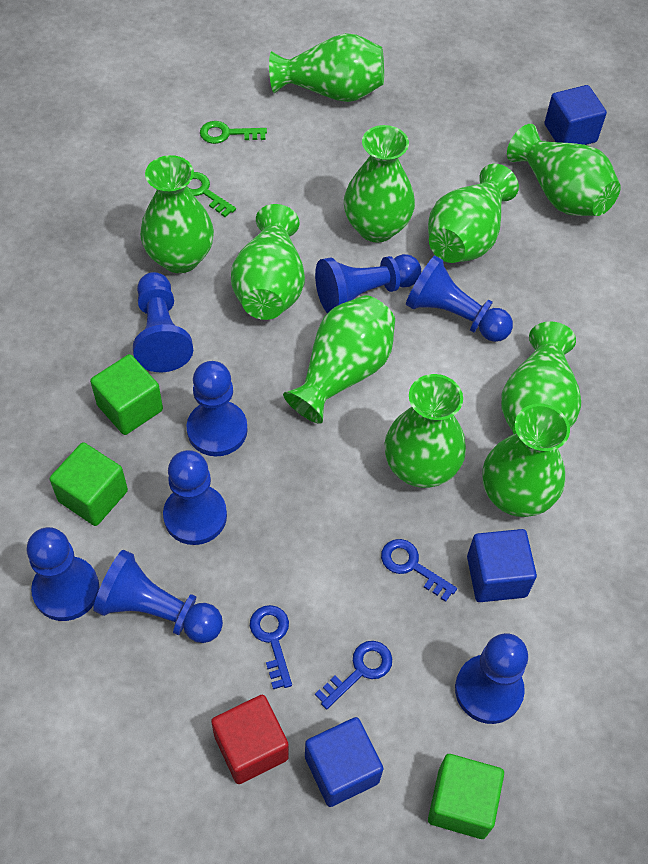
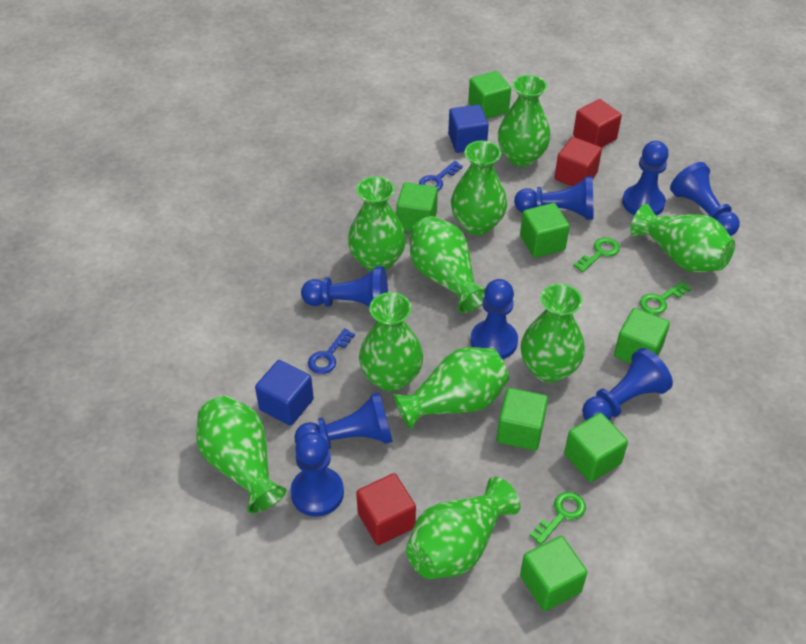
blue cube: 3 -> 2
blue key: 3 -> 2
green cube: 3 -> 7
green key: 2 -> 3
red cube: 1 -> 3

